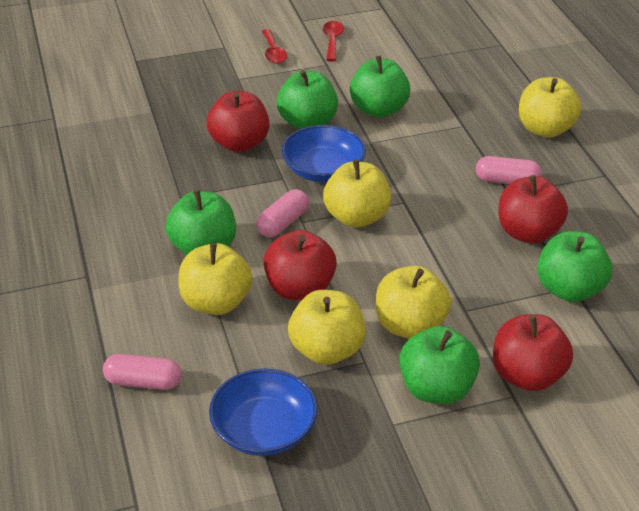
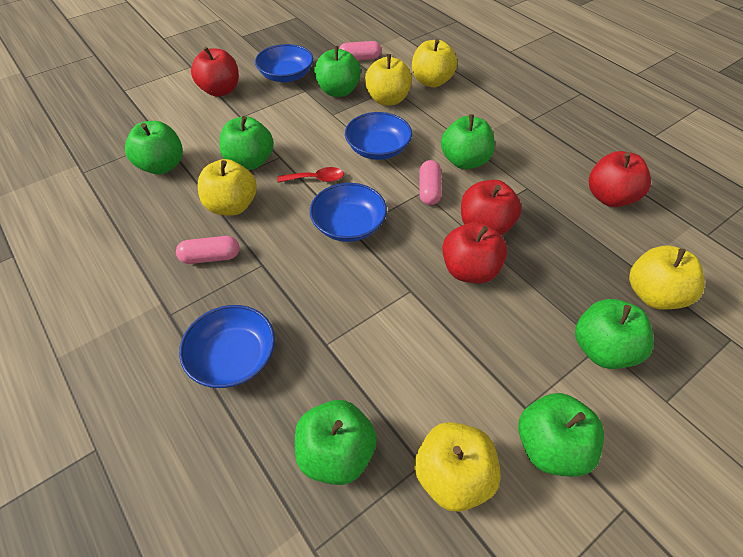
blue bowl: 2 -> 4
green apple: 5 -> 7
red spoon: 2 -> 1

